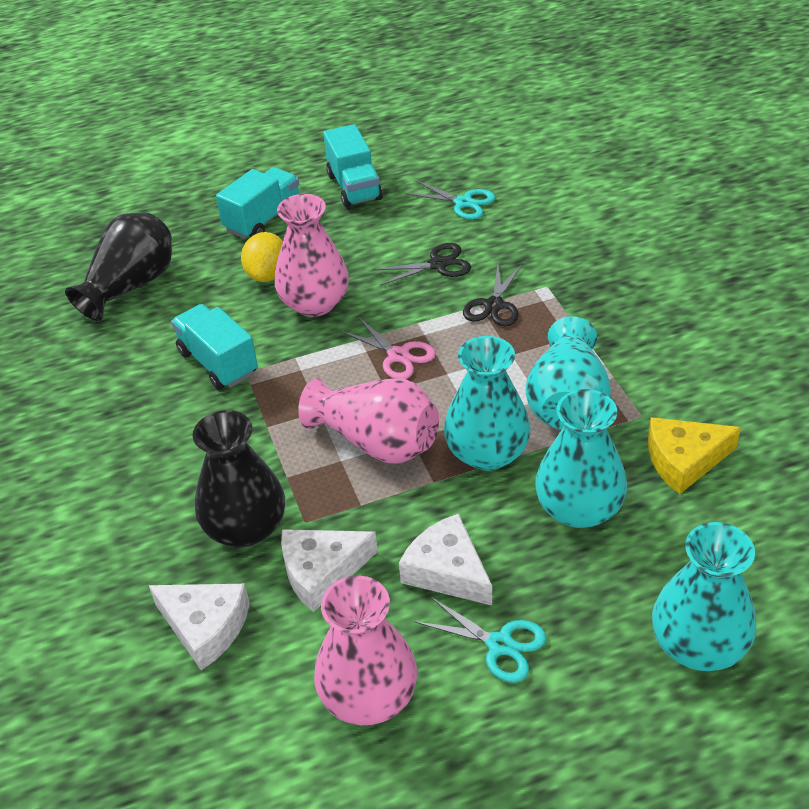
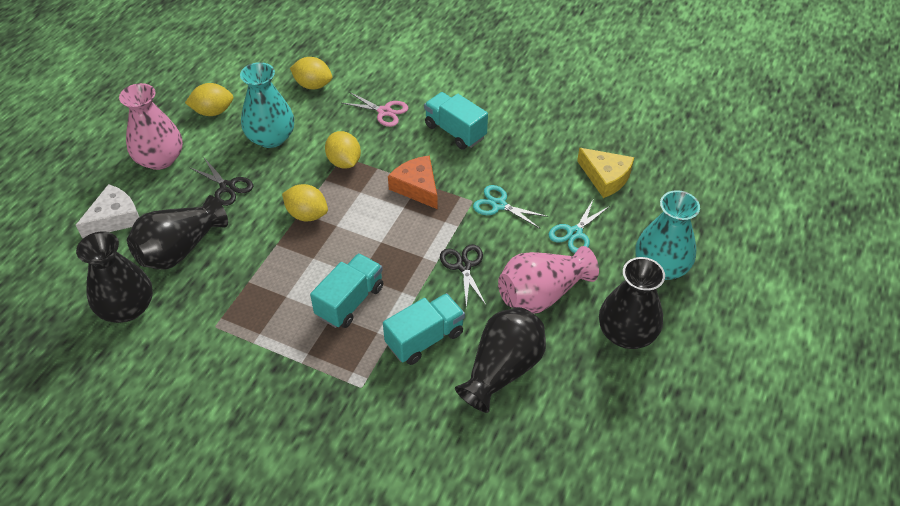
black vase: 2 -> 4
orange cheese: 0 -> 1
pink vase: 3 -> 2
turquoise vase: 4 -> 2
white cheese: 3 -> 1
yellow lemon: 1 -> 4

